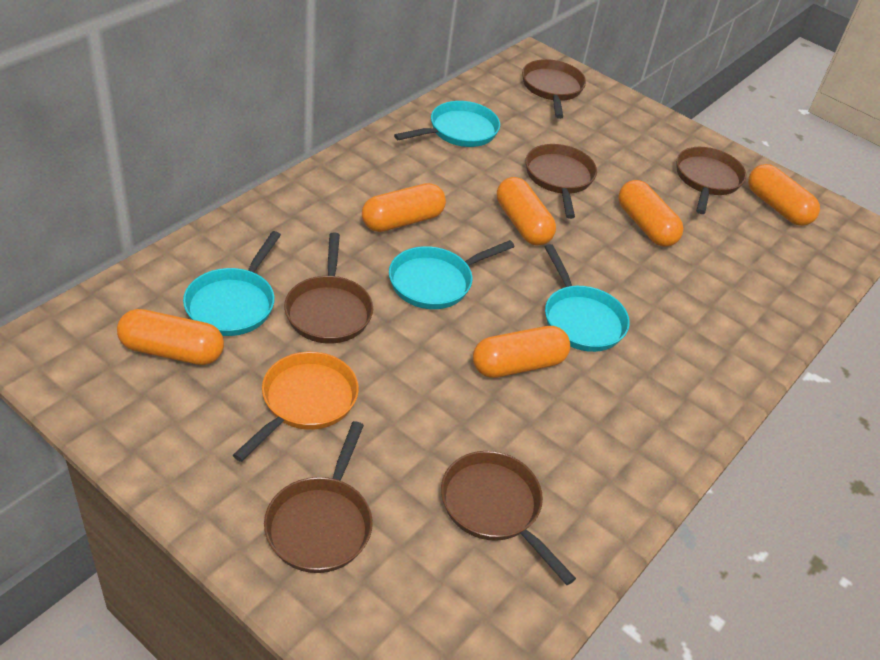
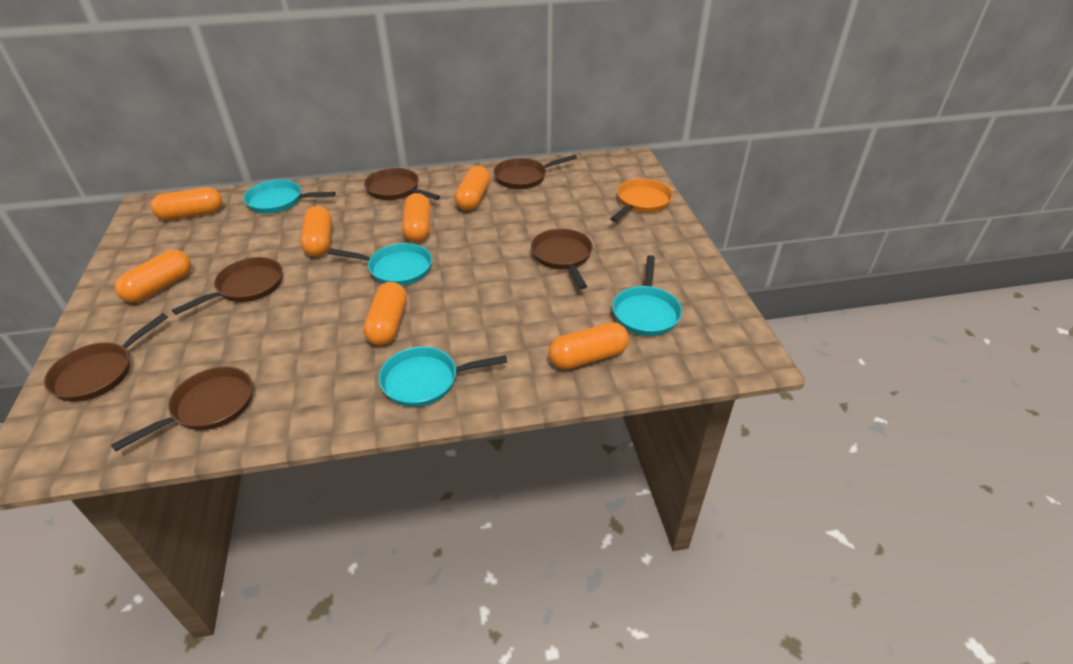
orange capsule: 6 -> 7

